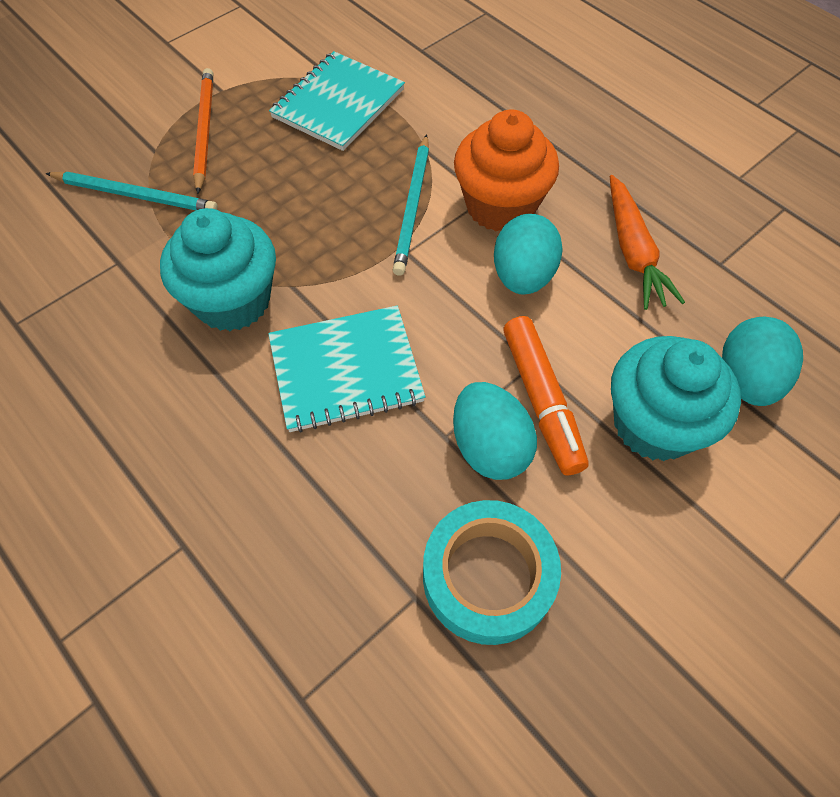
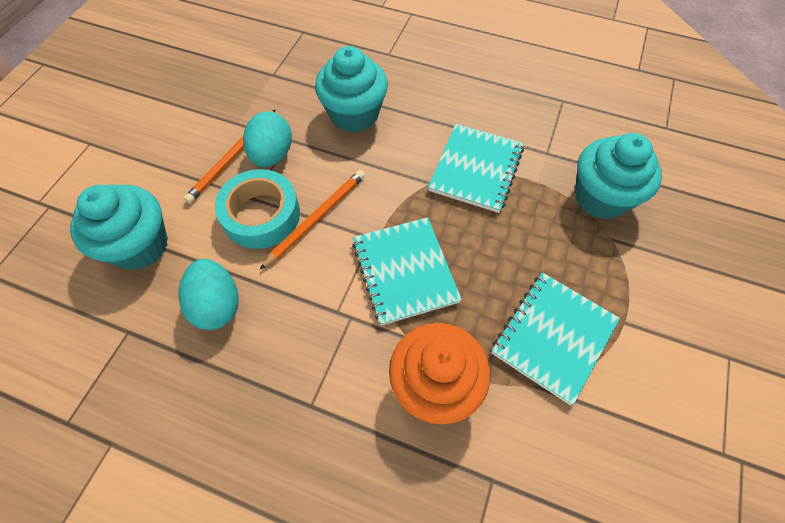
orange carrot: 1 -> 0
orange marker: 1 -> 0
orange pencil: 1 -> 2
turquoise cupcake: 2 -> 3
turquoise egg: 3 -> 2
turquoise notebook: 2 -> 3
turquoise pencil: 2 -> 0

